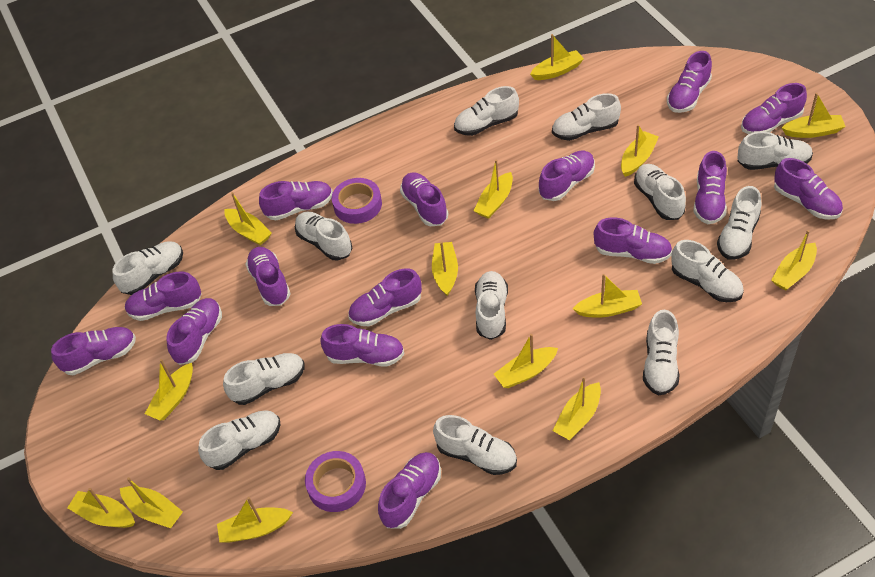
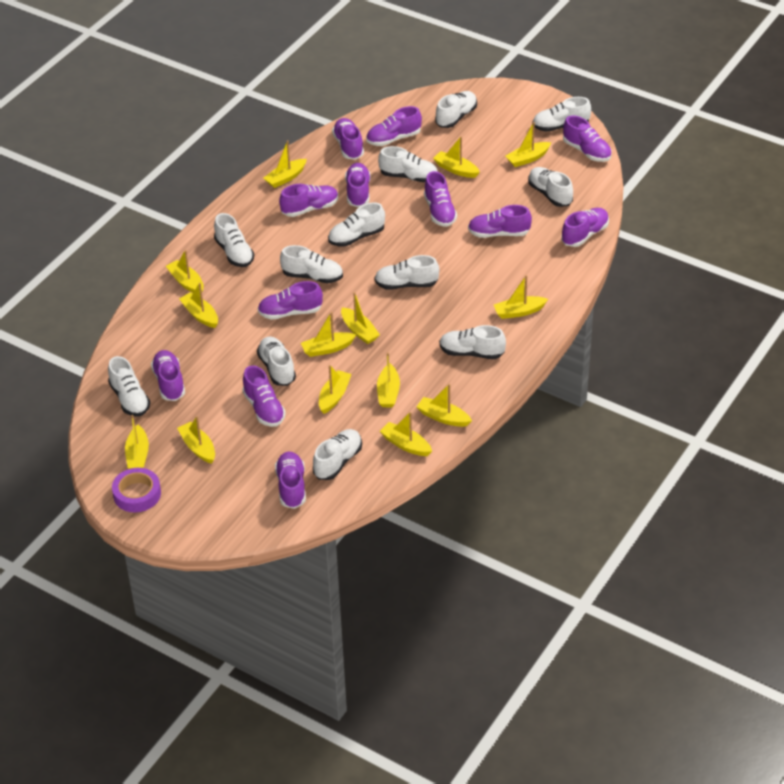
purple shoe: 15 -> 12
purple tape: 2 -> 1
white shoe: 13 -> 12

